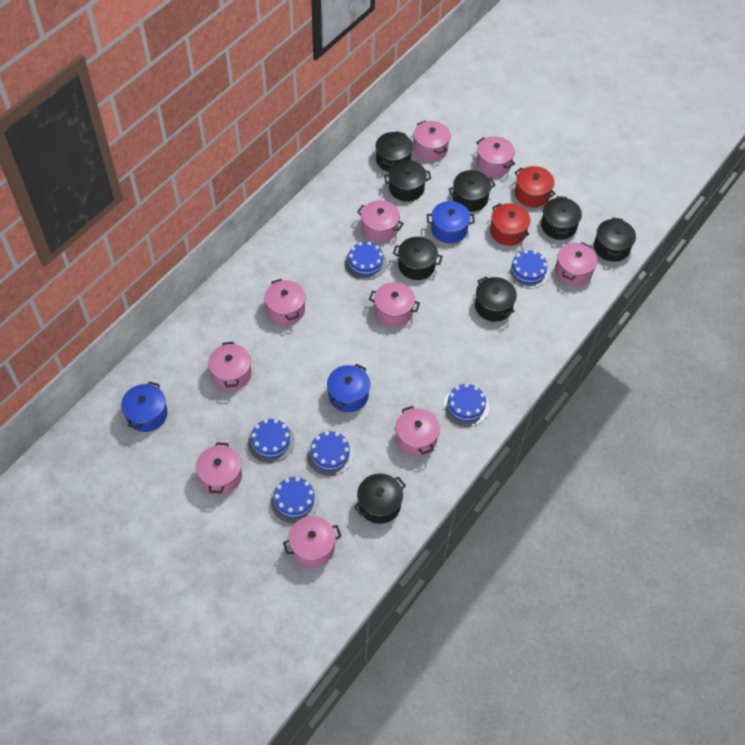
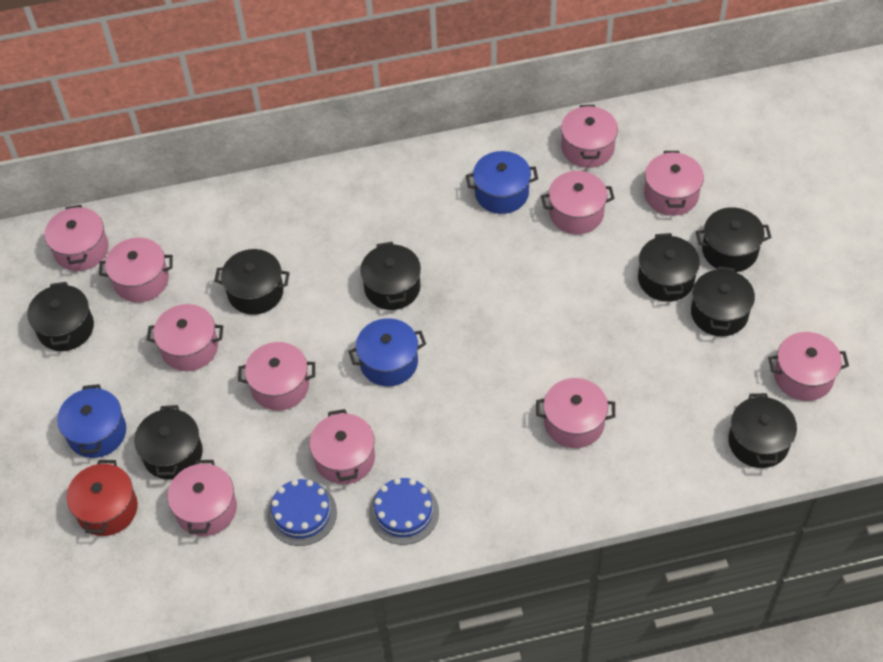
blue cake: 6 -> 2
pink pot: 10 -> 11
red pot: 2 -> 1

